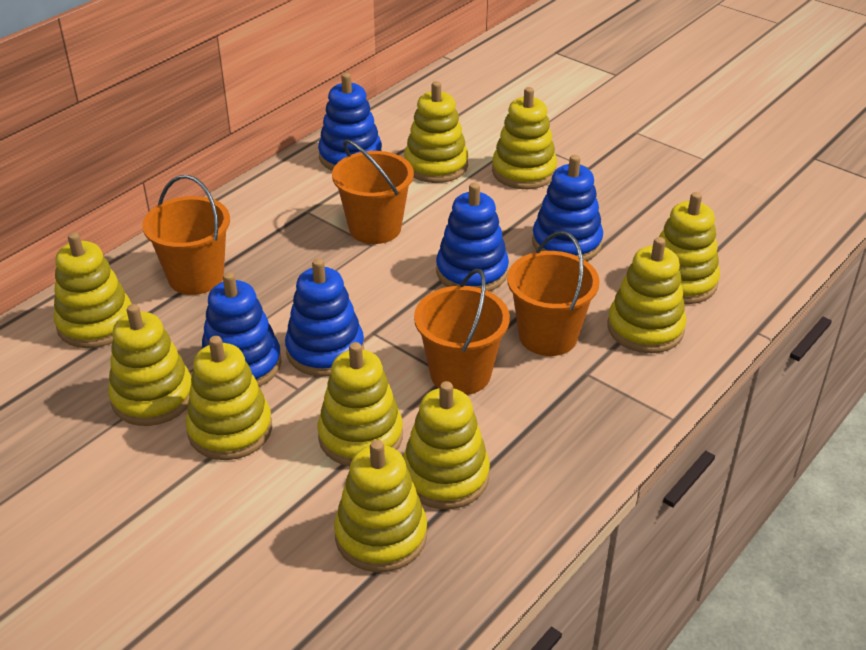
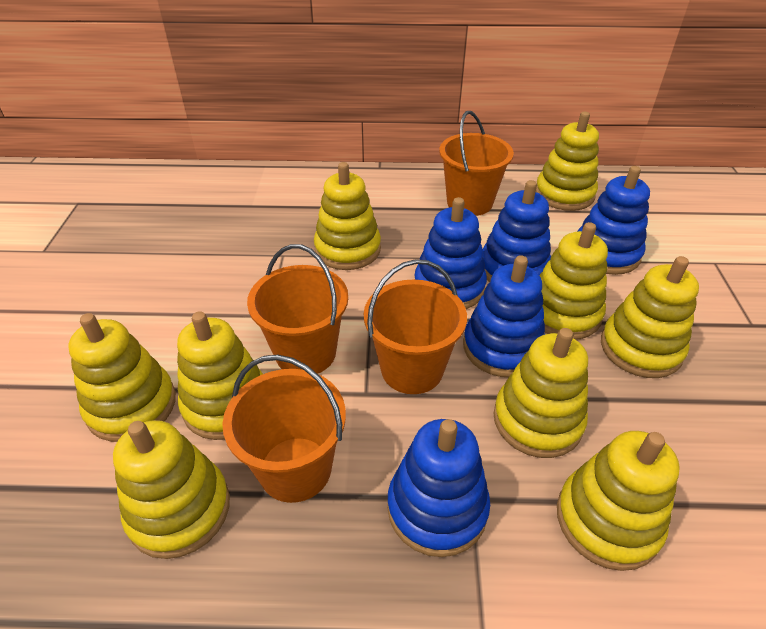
yellow stacking toy: 10 -> 9

